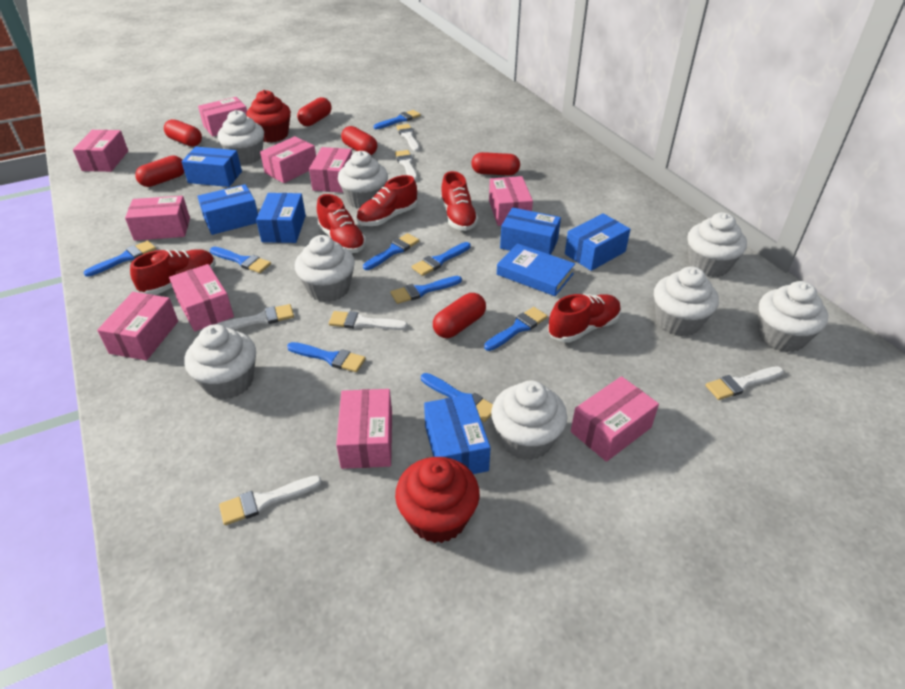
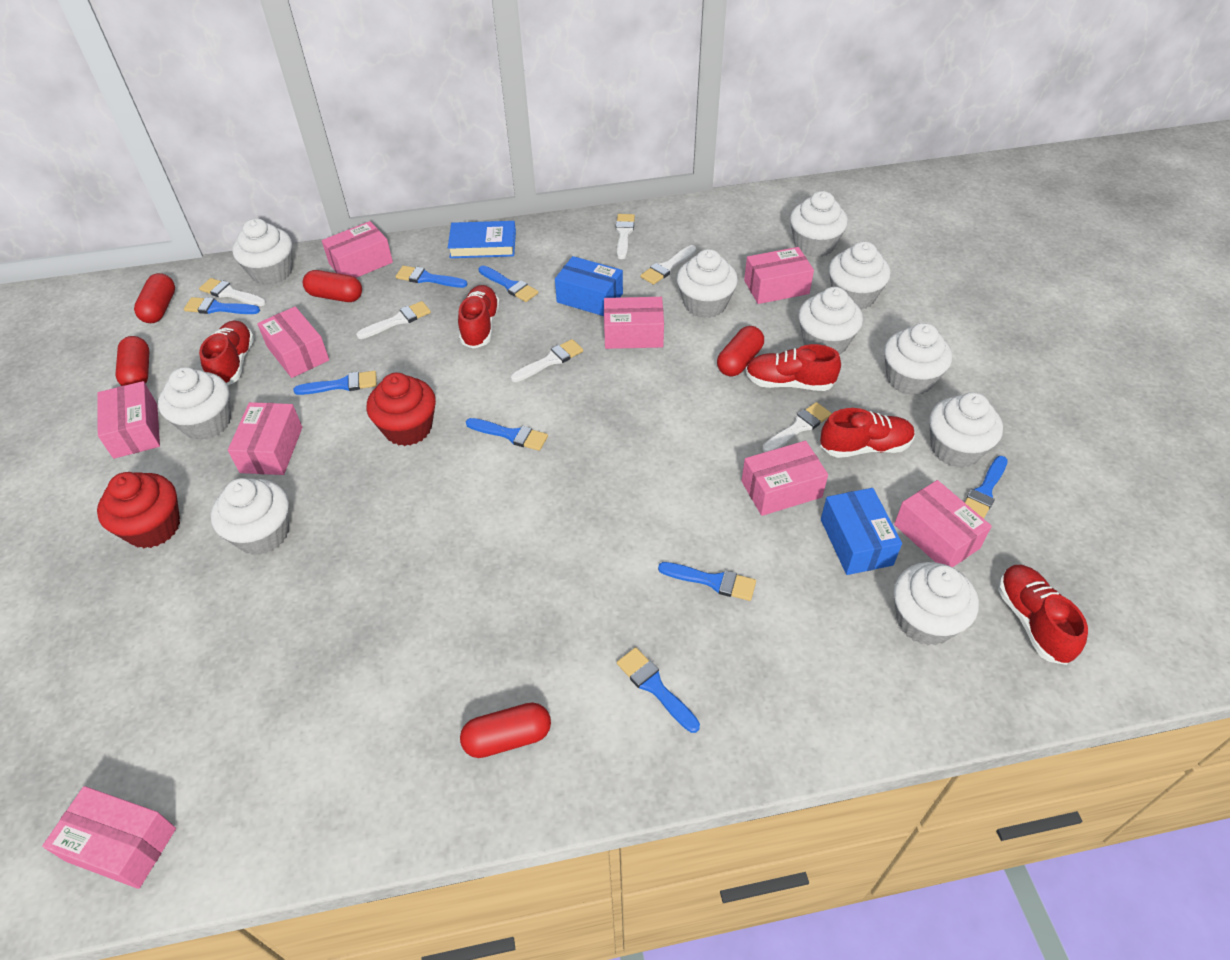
blue box: 6 -> 2
blue brush: 9 -> 8
pink box: 10 -> 9
red capsule: 6 -> 5
white cupcake: 8 -> 10

